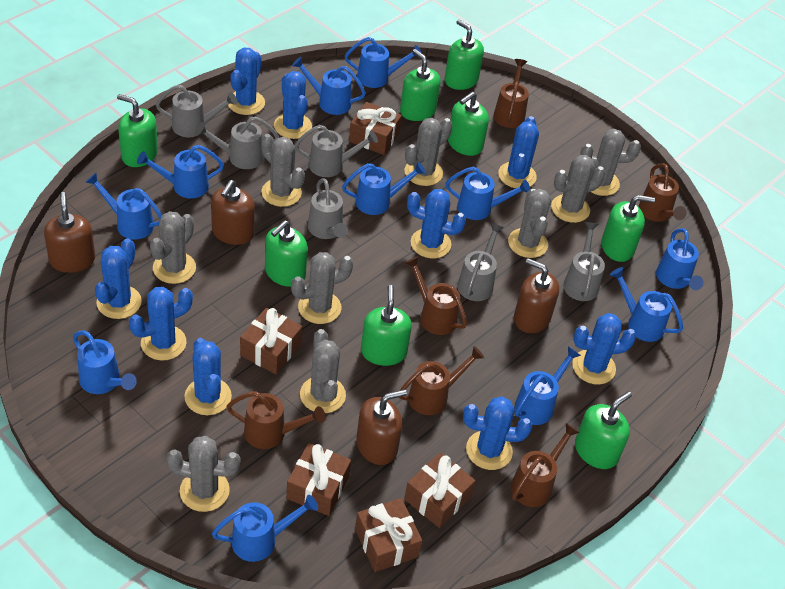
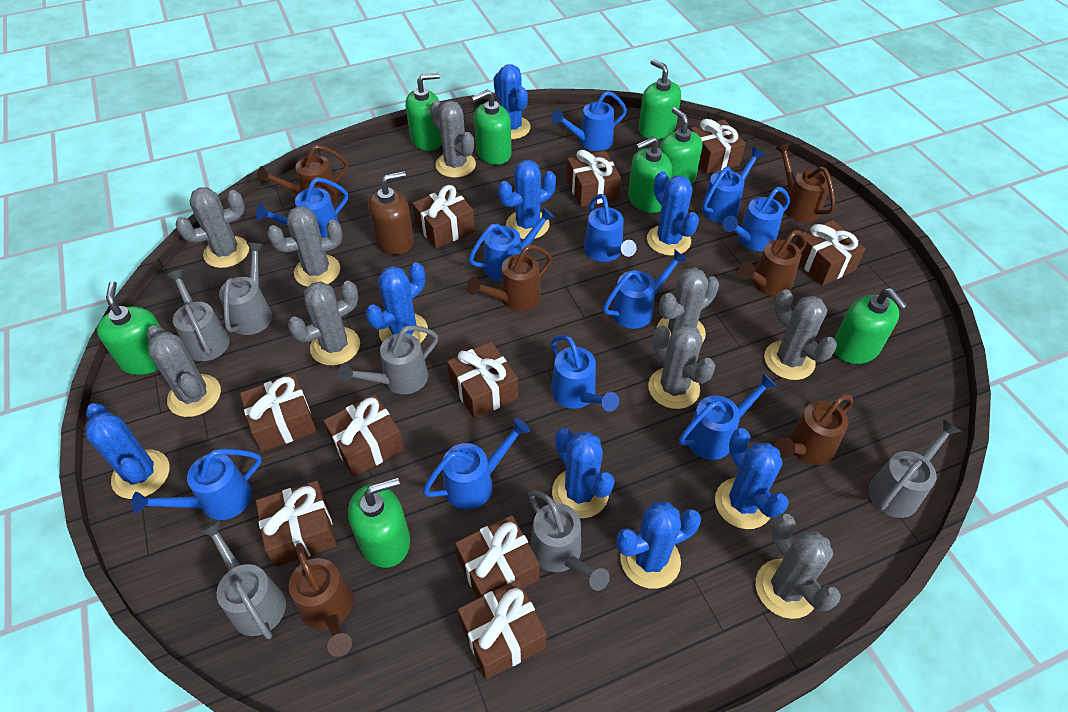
blue cactus: 9 -> 8
brown gift: 5 -> 10
brown soap dispenser: 4 -> 1

